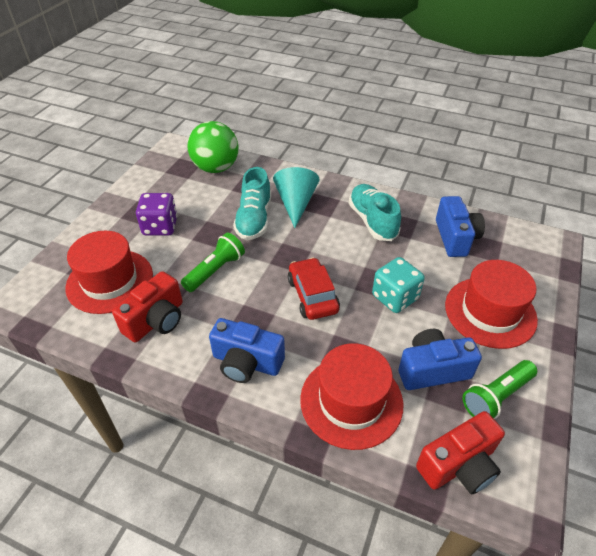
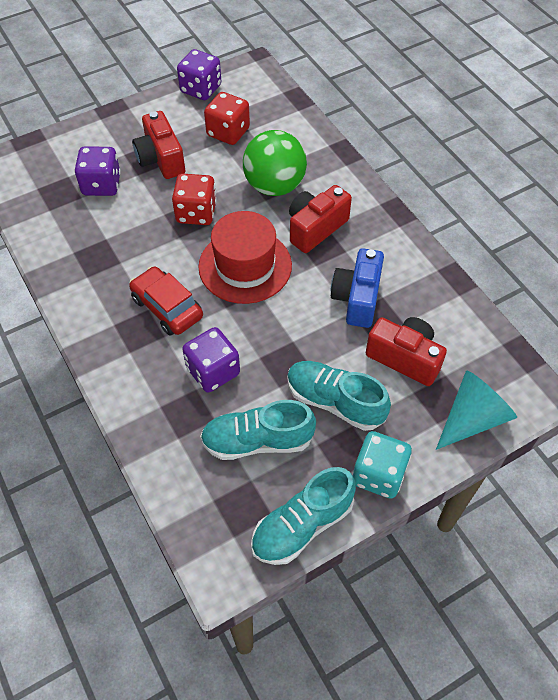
blue camera: 3 -> 1
green flashlight: 2 -> 0
purple dice: 1 -> 3
red camera: 2 -> 3
red dice: 0 -> 2
red hat: 3 -> 1
turquoise shoe: 2 -> 3

